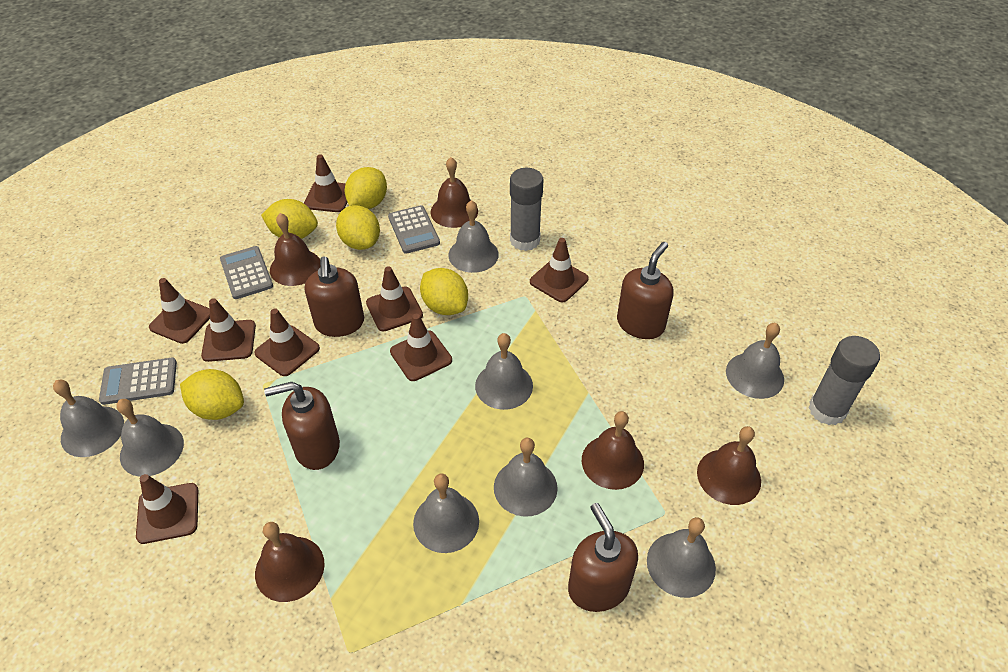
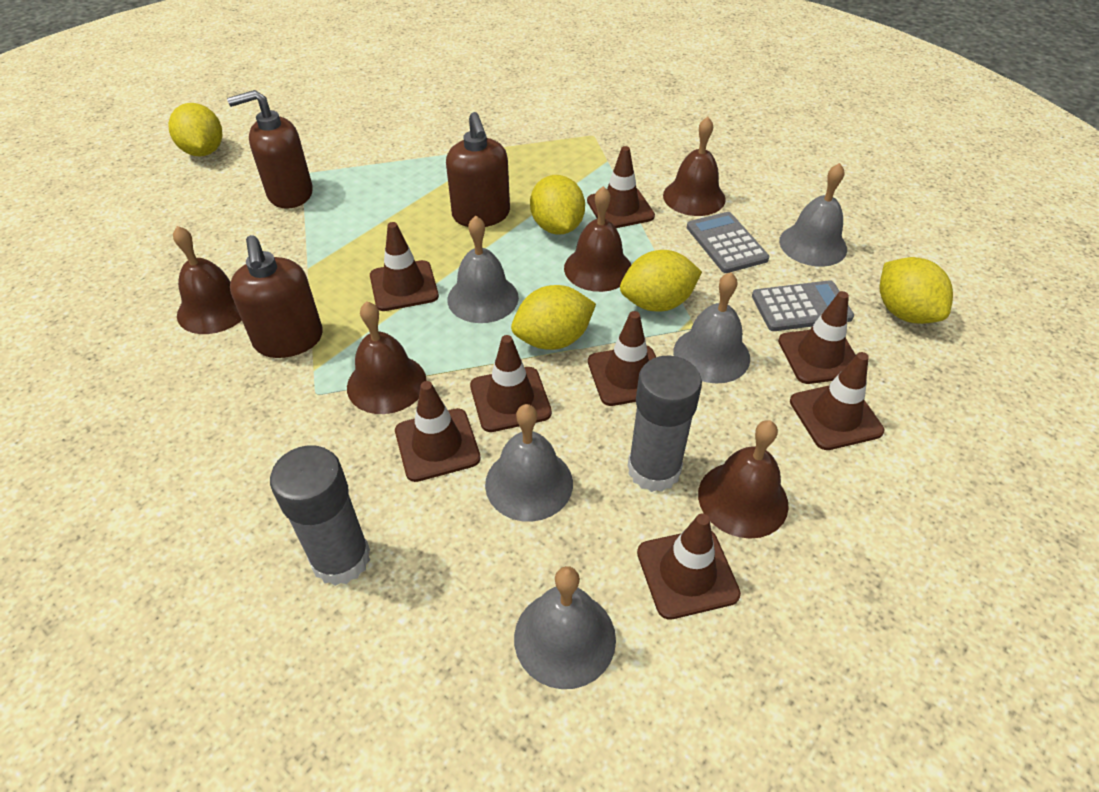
brown soap dispenser: 4 -> 3
grey bell: 8 -> 5
grey calculator: 3 -> 2

